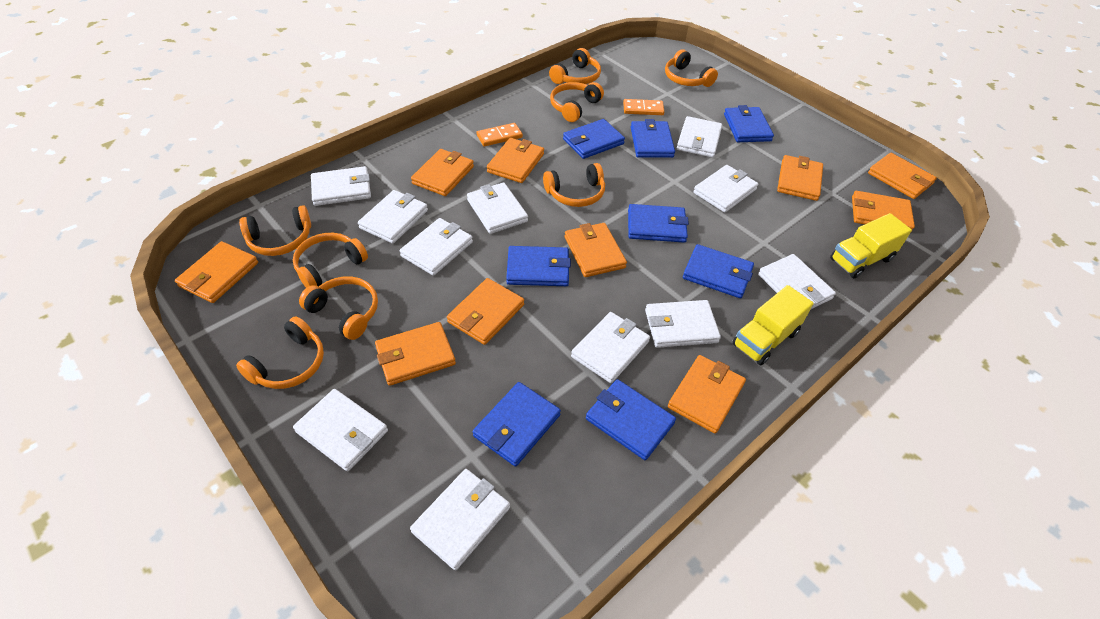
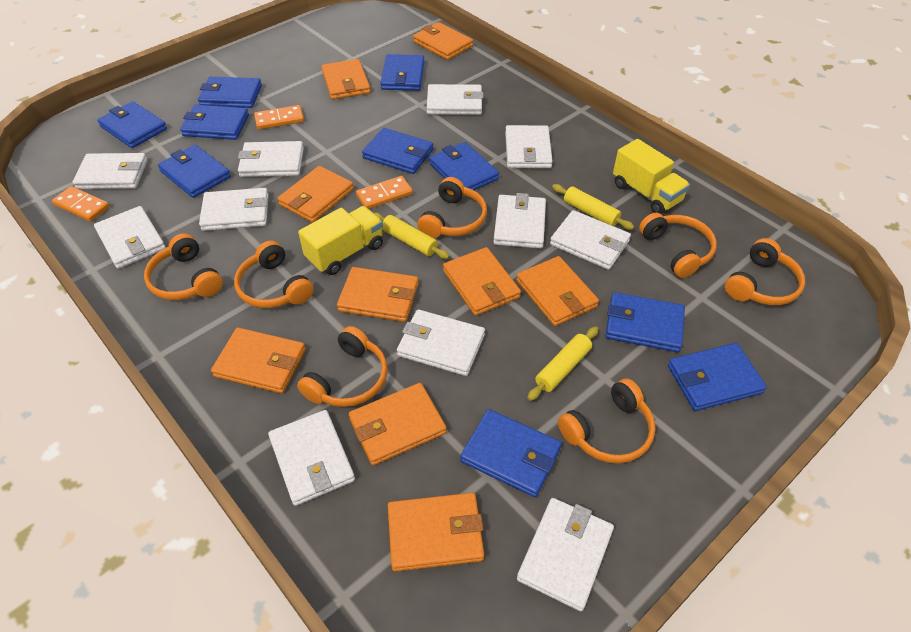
blue wallet: 8 -> 10
orange domino: 2 -> 3
orange headphones: 8 -> 7
orange wallet: 10 -> 9
yellow rolling pin: 0 -> 3

